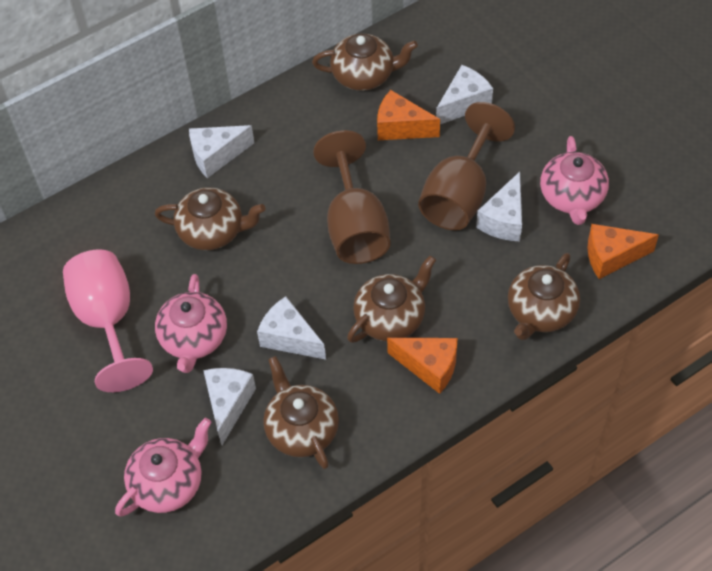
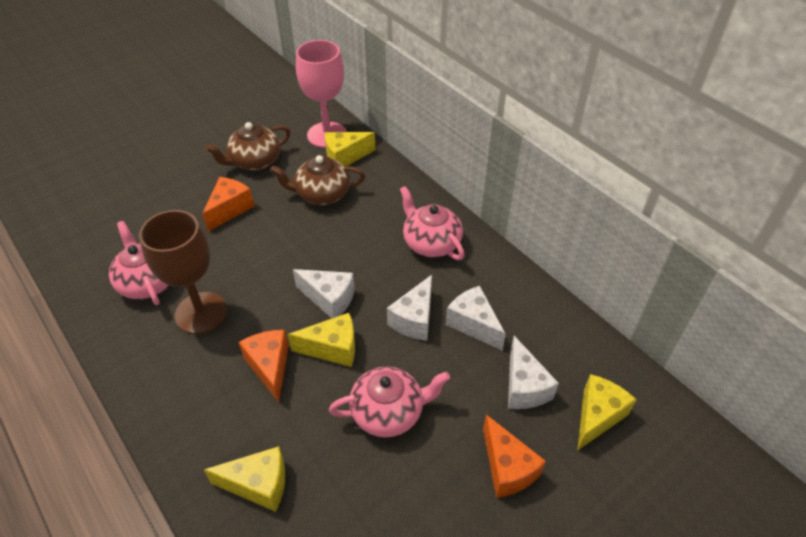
brown goblet: 2 -> 1
brown teapot: 5 -> 2
white cheese: 5 -> 4
yellow cheese: 0 -> 4

